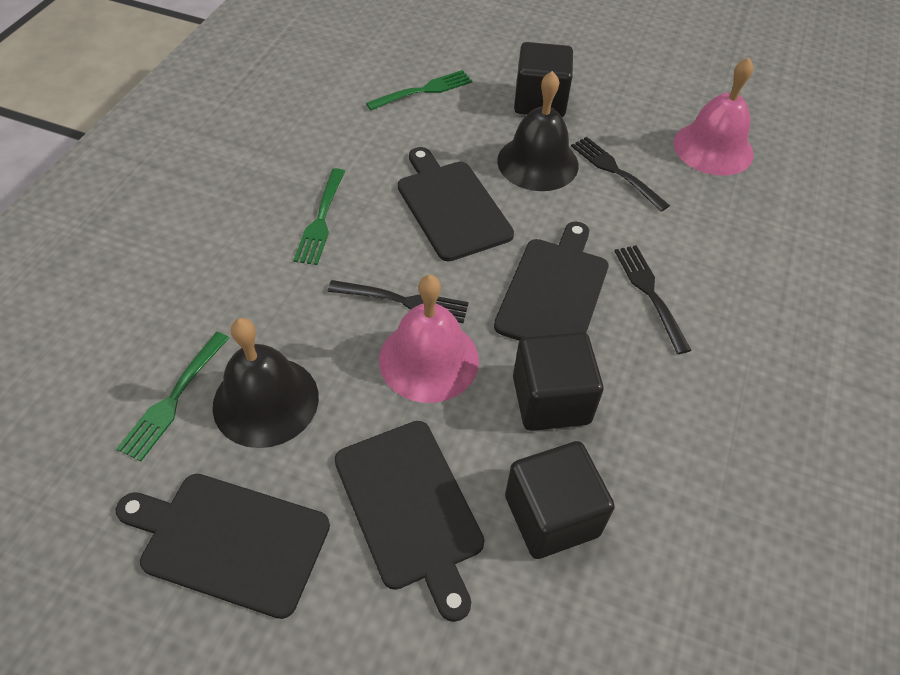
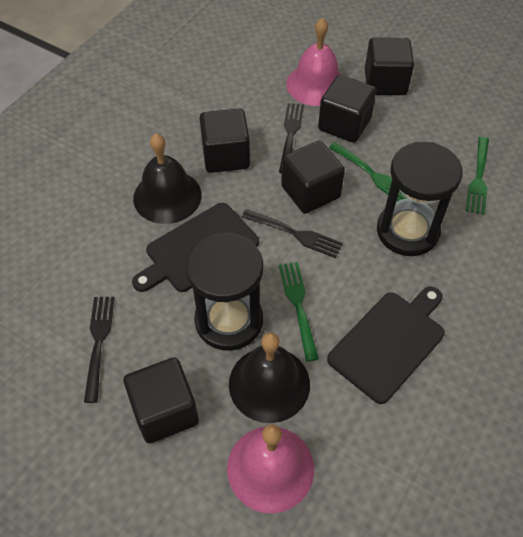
black cube: 3 -> 5
black cutting board: 4 -> 2
black hourglass: 0 -> 2

